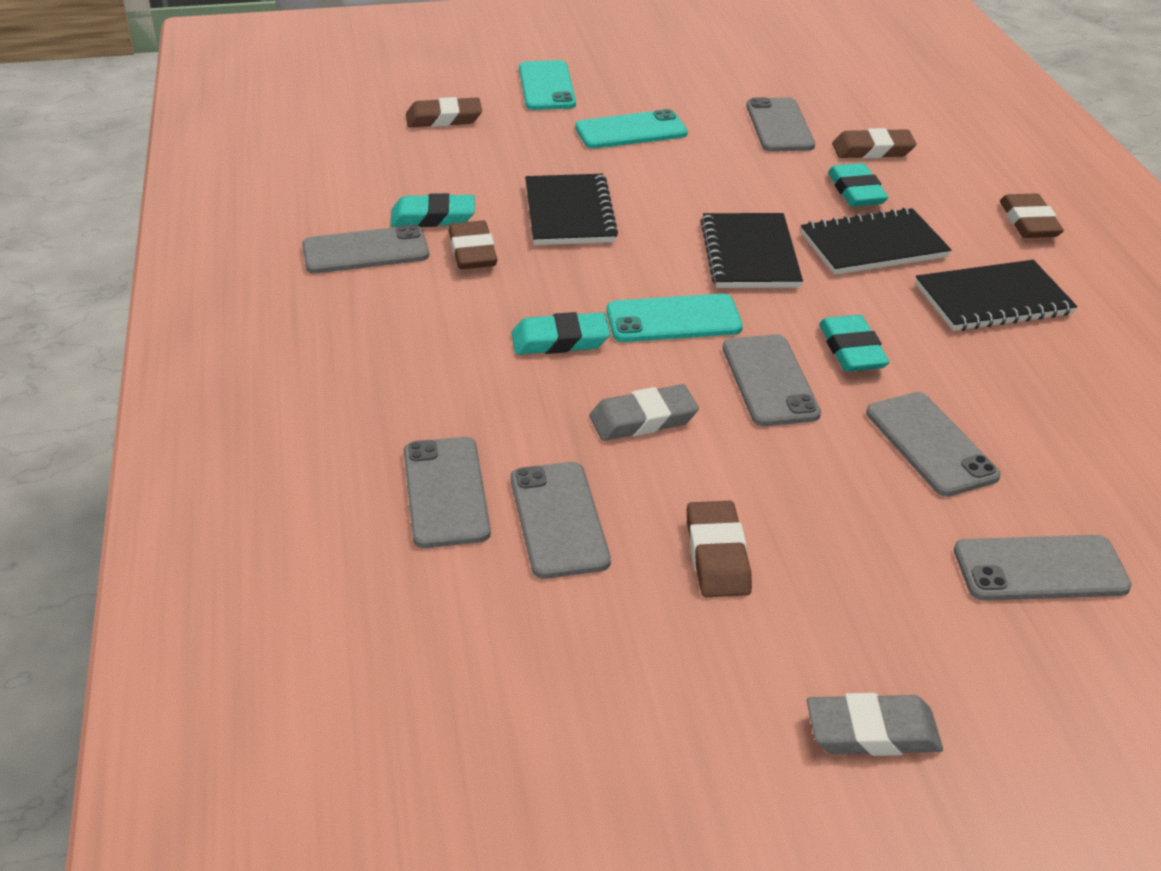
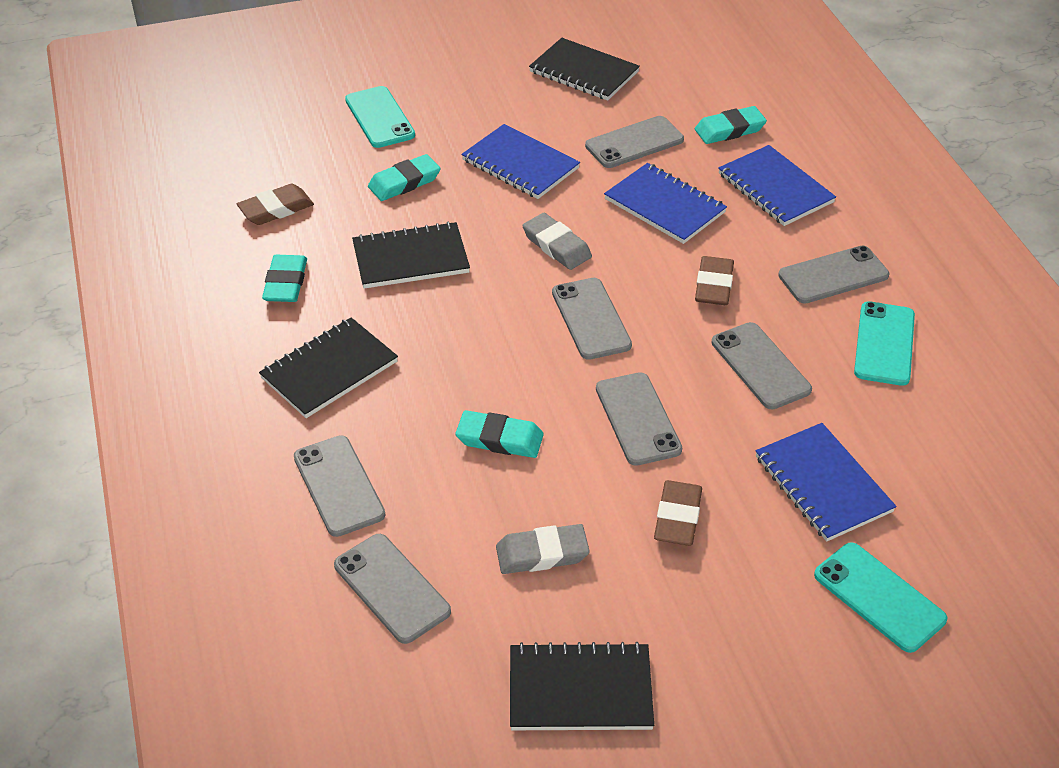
blue notebook: 0 -> 4
brown eraser: 5 -> 3

